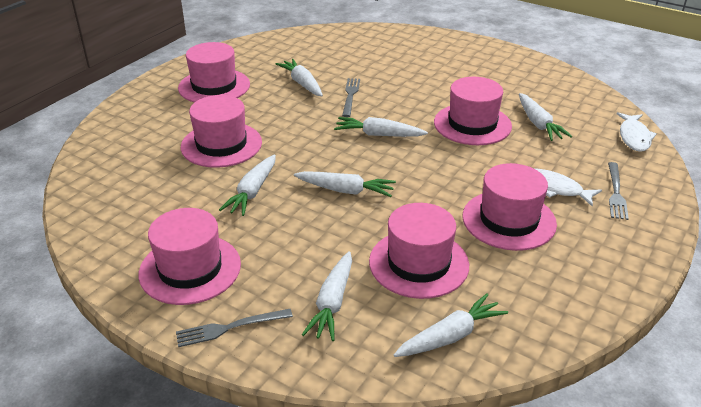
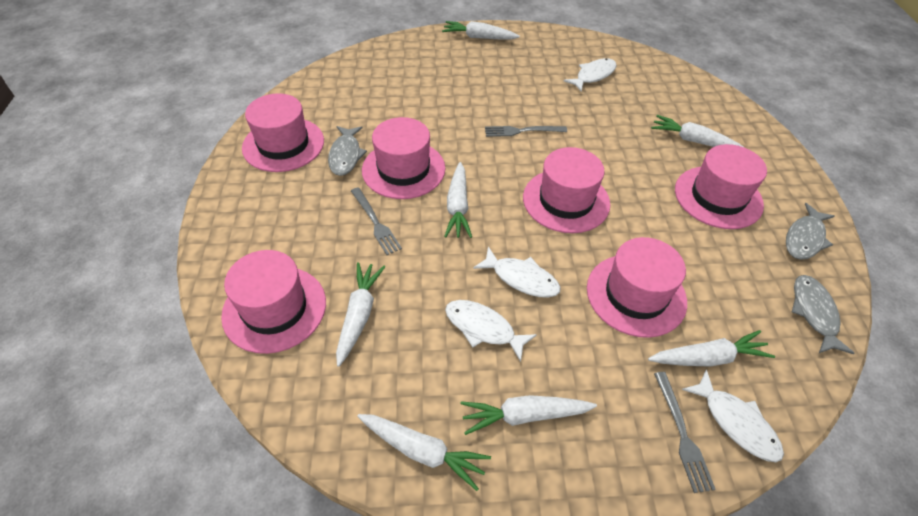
grey fish: 0 -> 3
white fish: 2 -> 4

